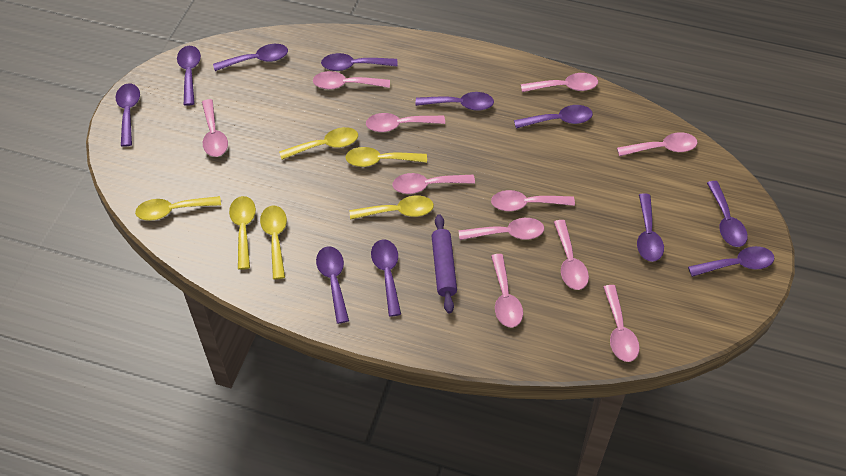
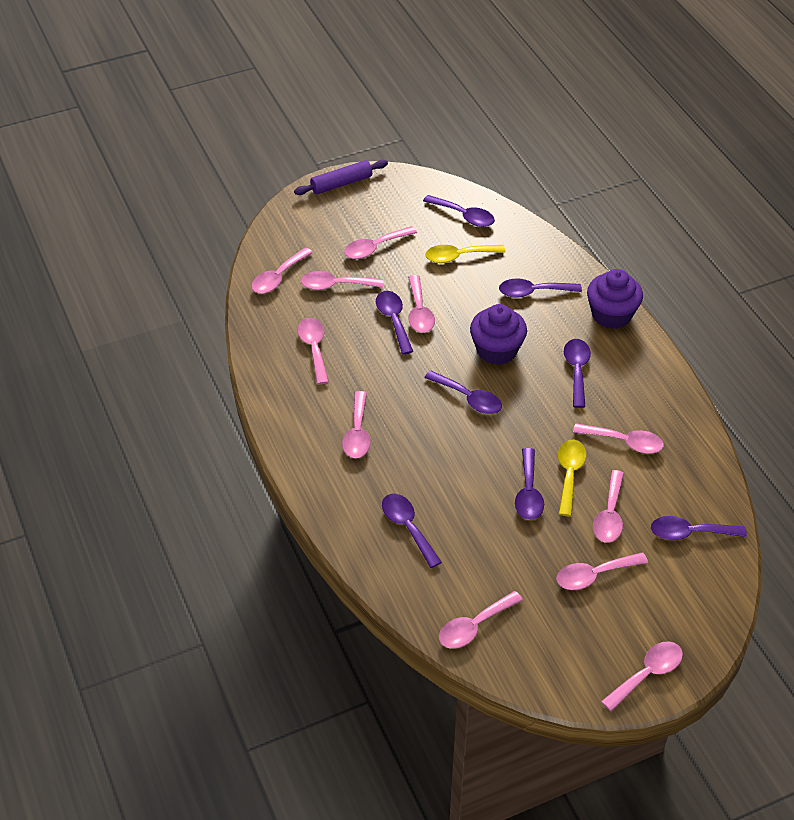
purple cupcake: 0 -> 2
purple spoon: 11 -> 8
yellow spoon: 6 -> 2

